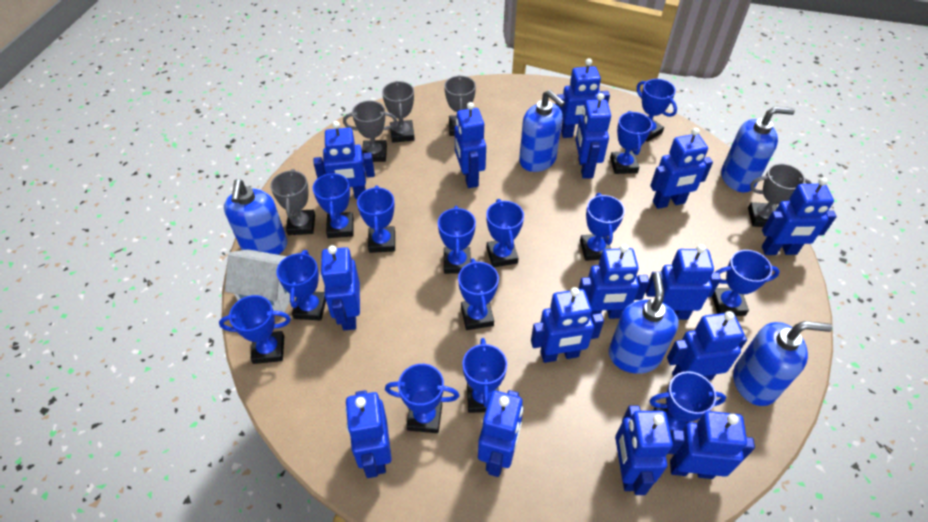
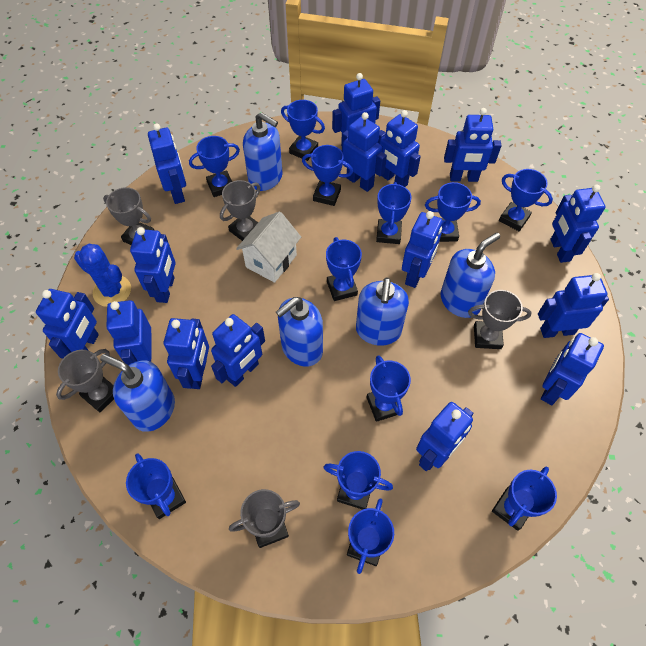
blue cactus: 0 -> 1
blue trophy: 14 -> 12

